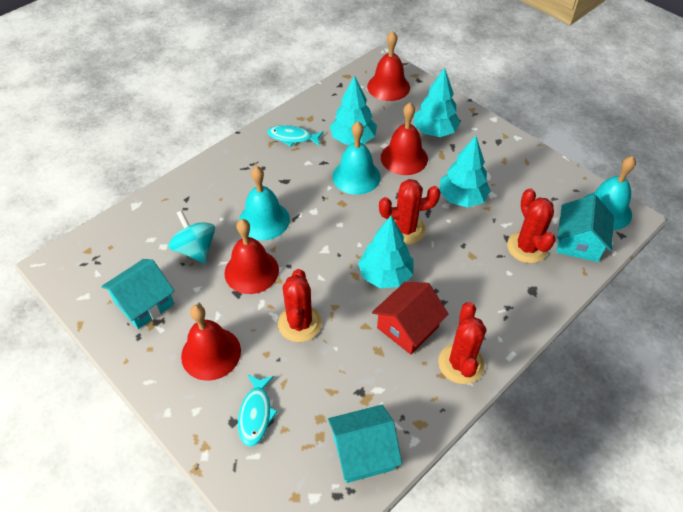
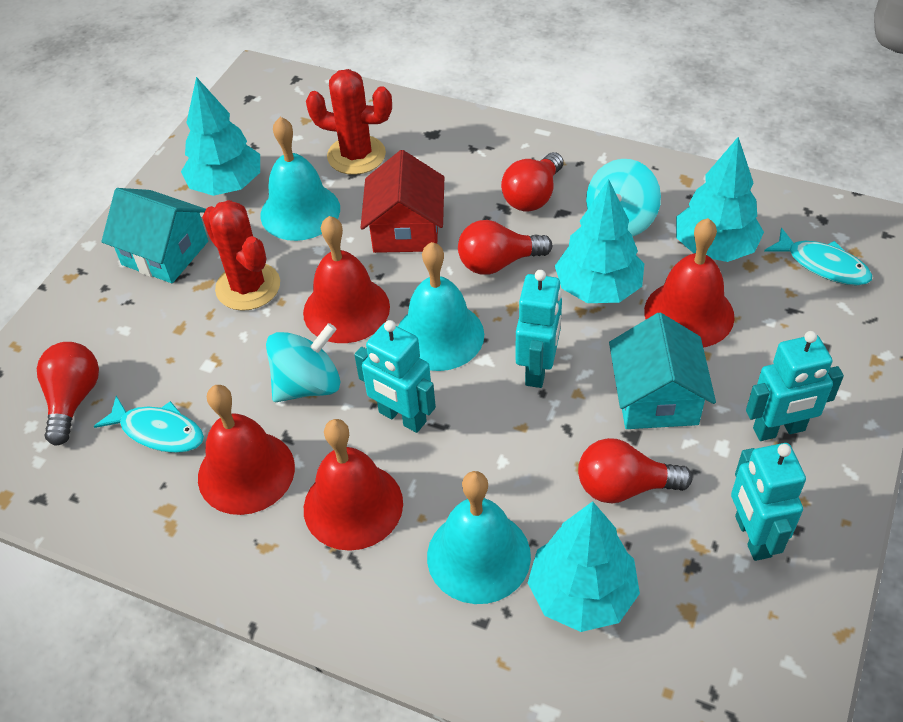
red cactus: 4 -> 2
red light bulb: 0 -> 4
turquoise house: 3 -> 2
turquoise robot: 0 -> 4
turquoise spinning top: 1 -> 2

